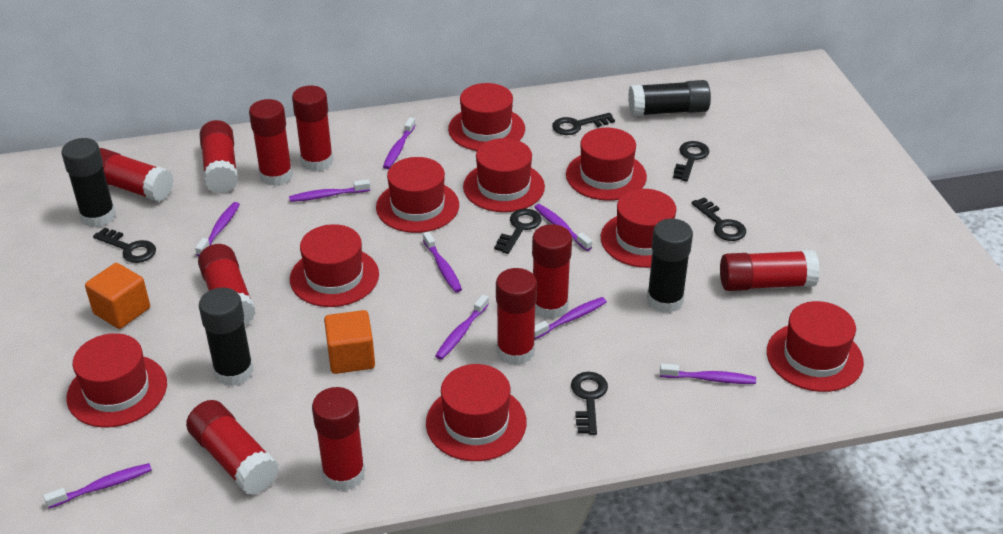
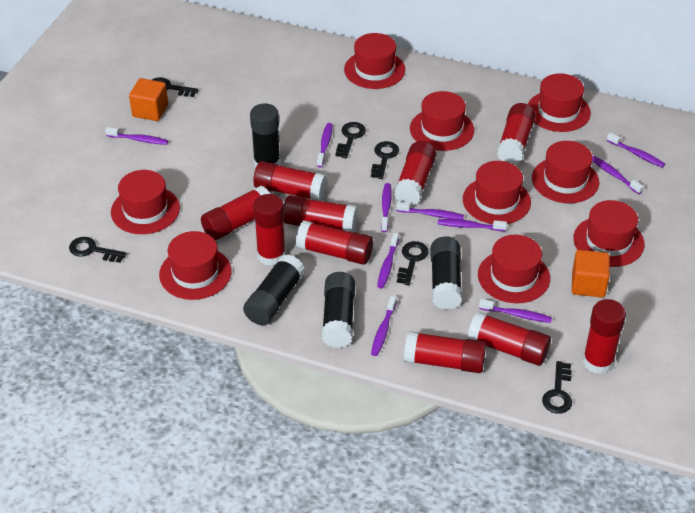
purple toothbrush: 9 -> 10

